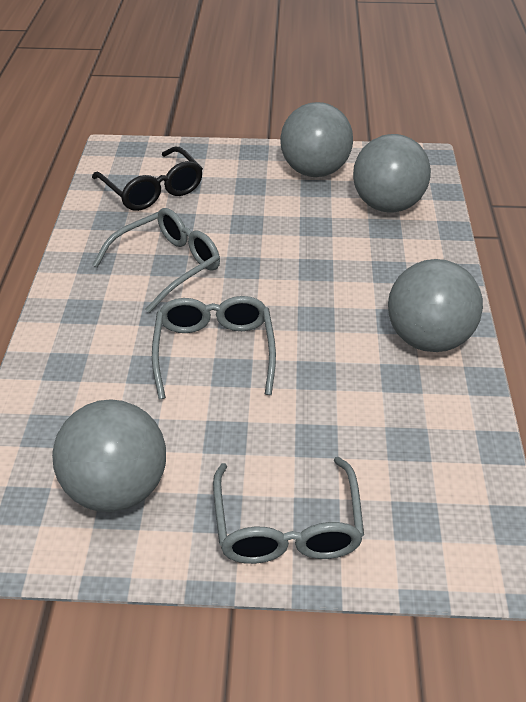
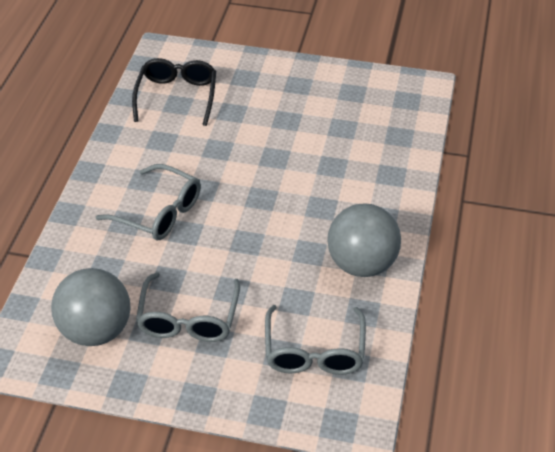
grey ball: 4 -> 2

